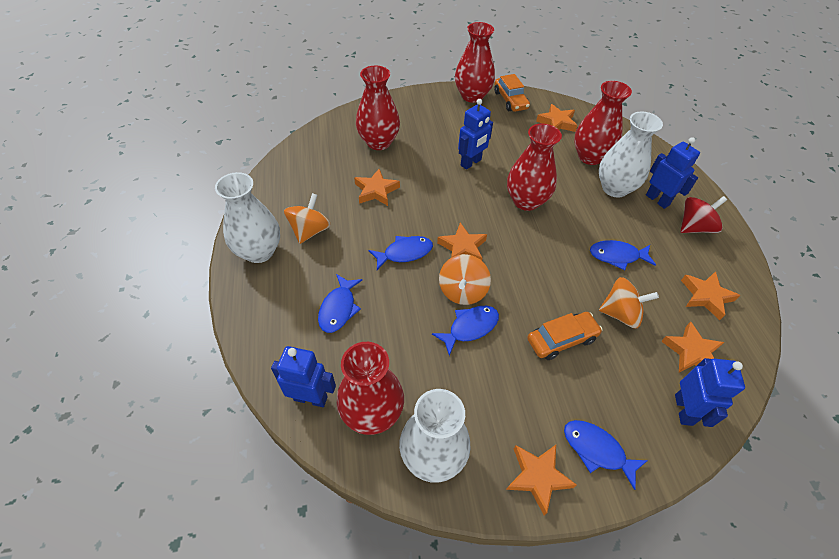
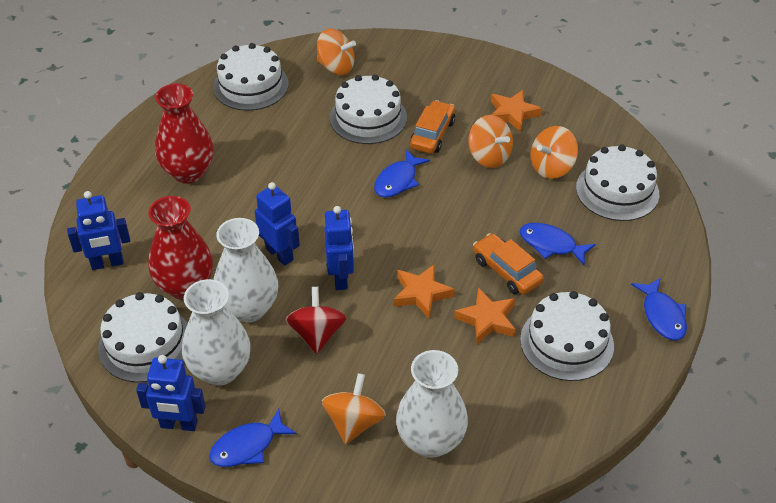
blue fish: 5 -> 4
orange spinning top: 3 -> 4
orange star: 6 -> 3
red vase: 5 -> 2
white cake: 0 -> 5

